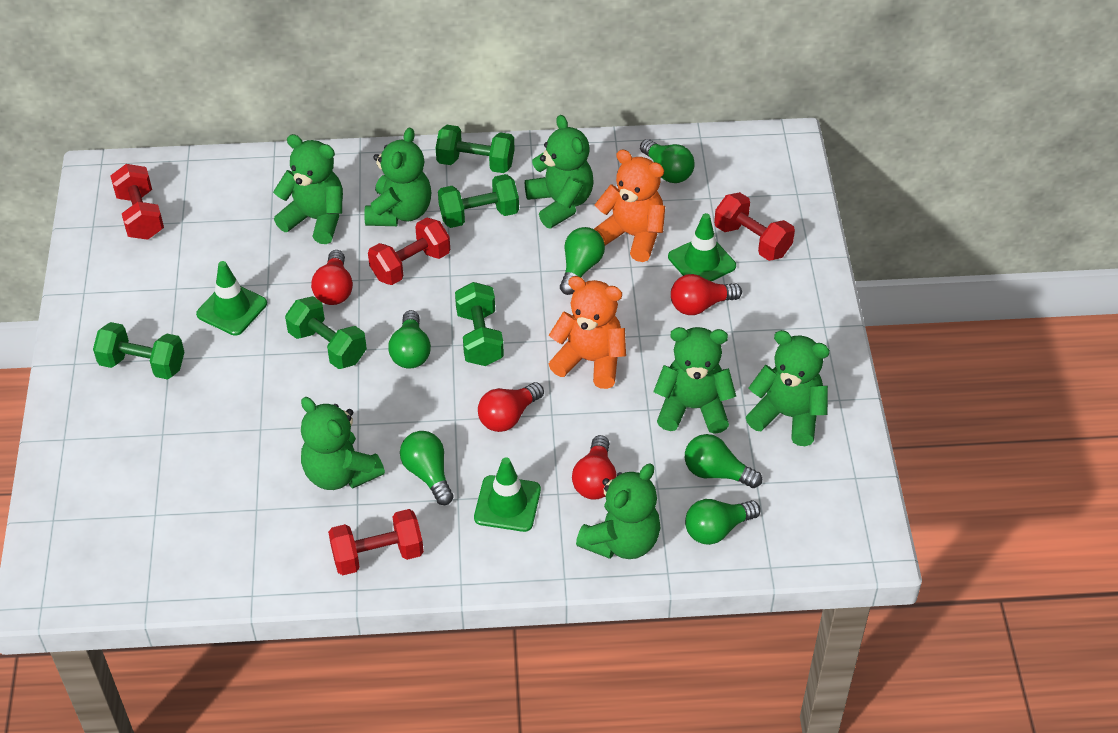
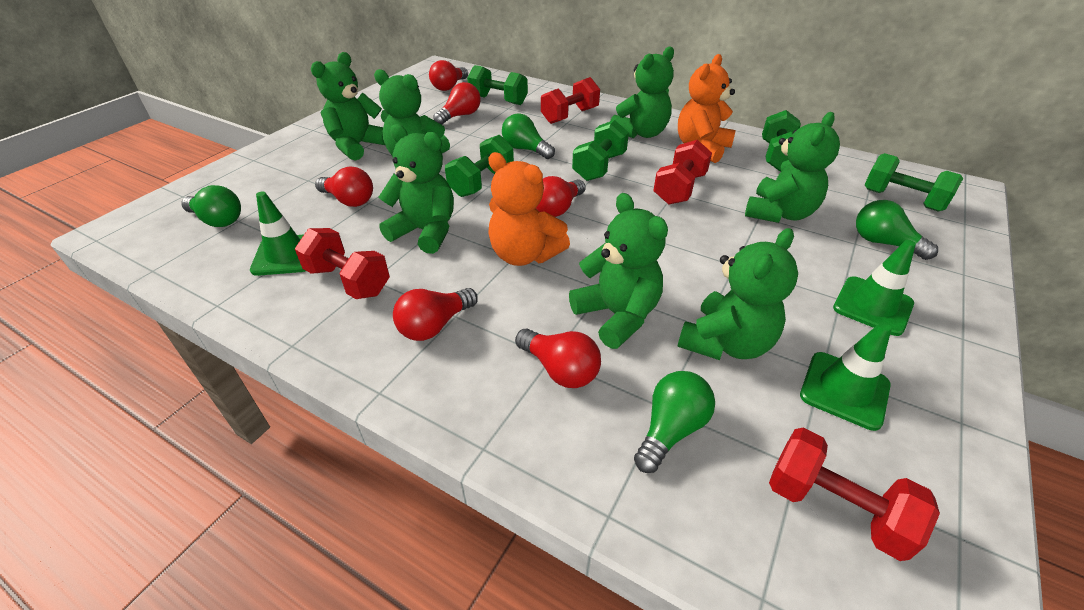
green light bulb: 6 -> 4
red light bulb: 4 -> 6

